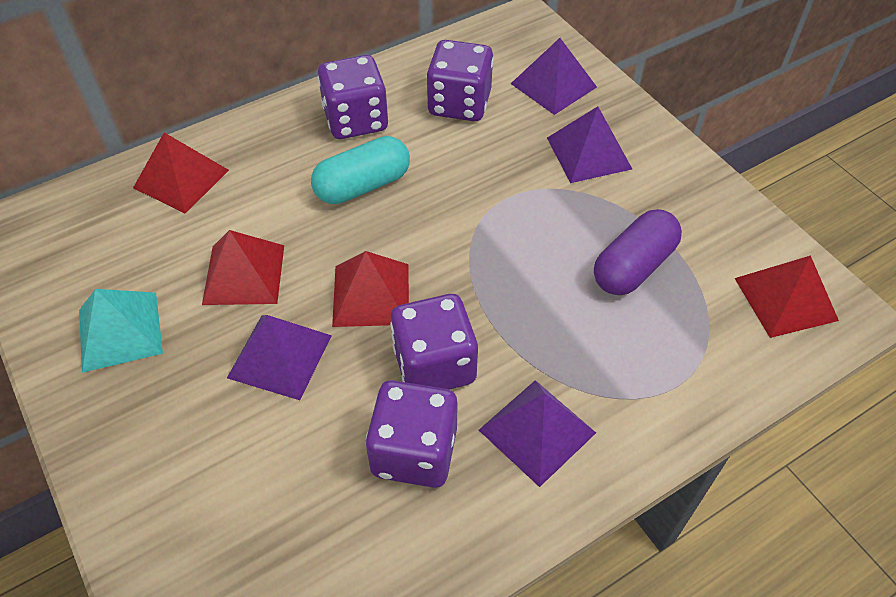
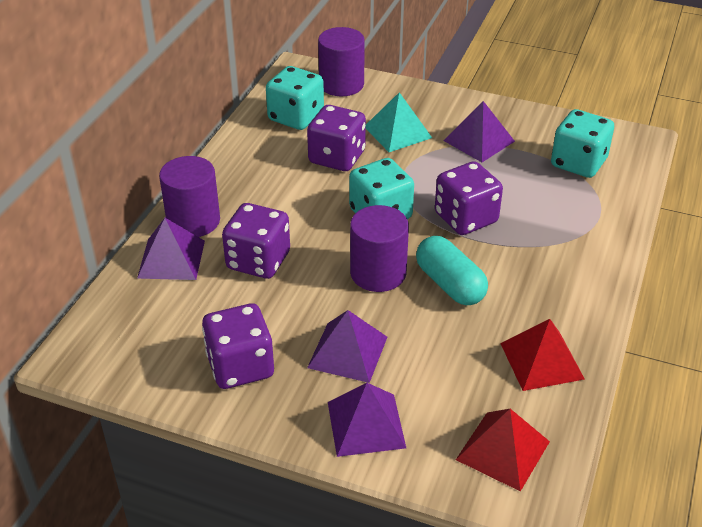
purple capsule: 1 -> 0
purple cylinder: 0 -> 3
red pyramid: 4 -> 2
turquoise dice: 0 -> 3

